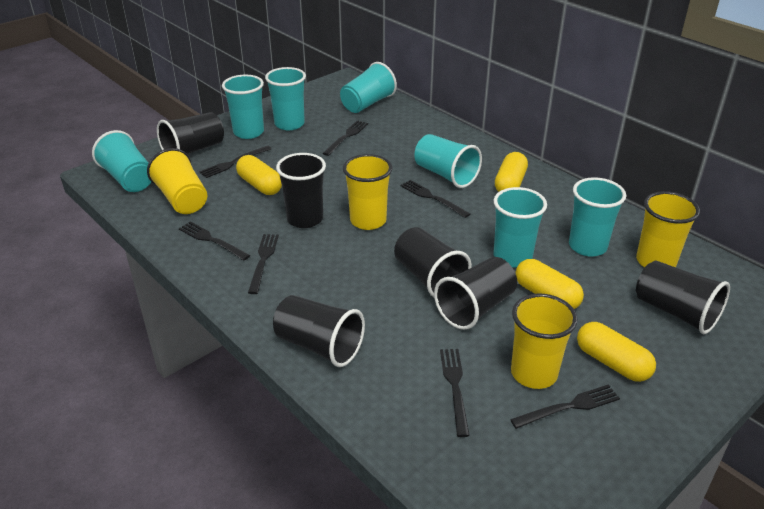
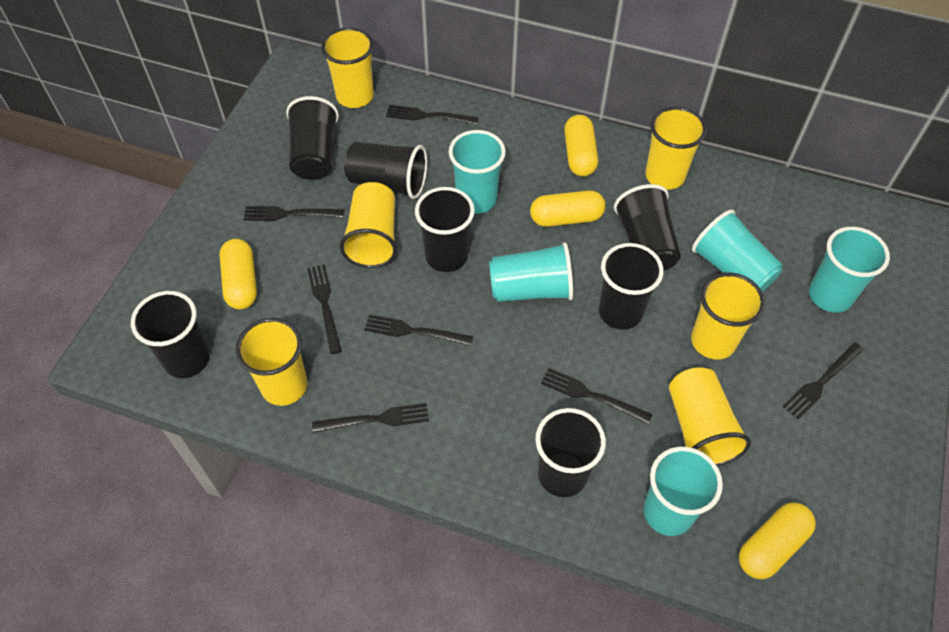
black cup: 6 -> 7
turquoise cup: 7 -> 5
yellow cup: 4 -> 6

